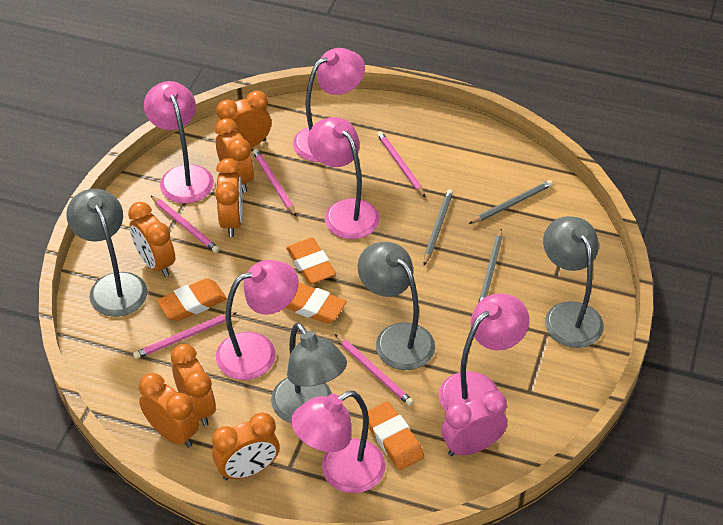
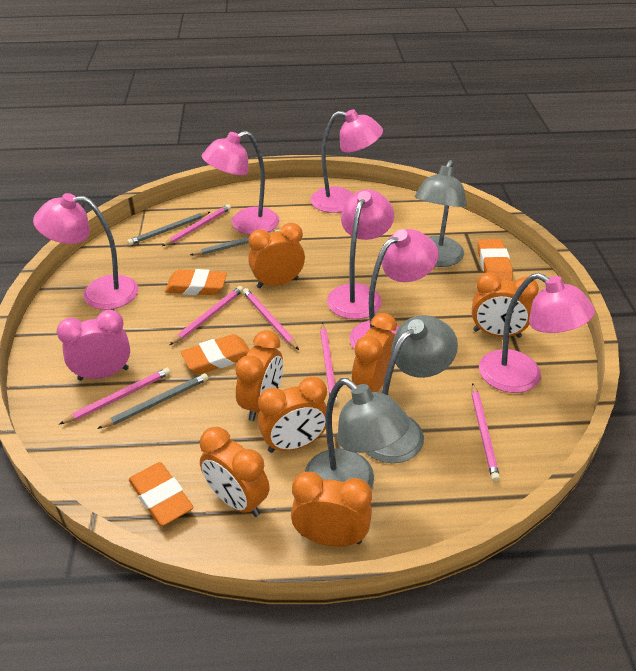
grey lamp: 4 -> 3
pink pencil: 5 -> 6

